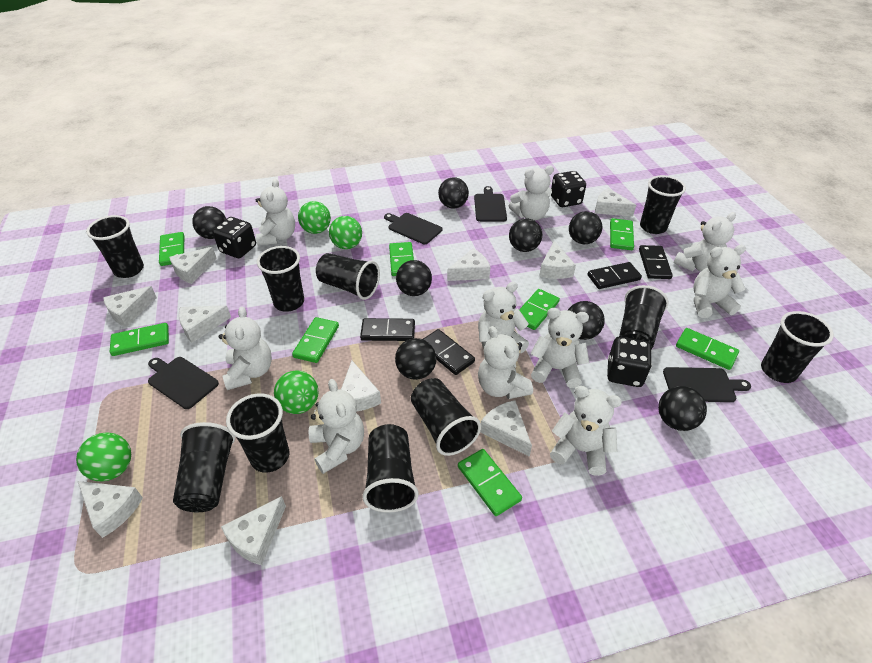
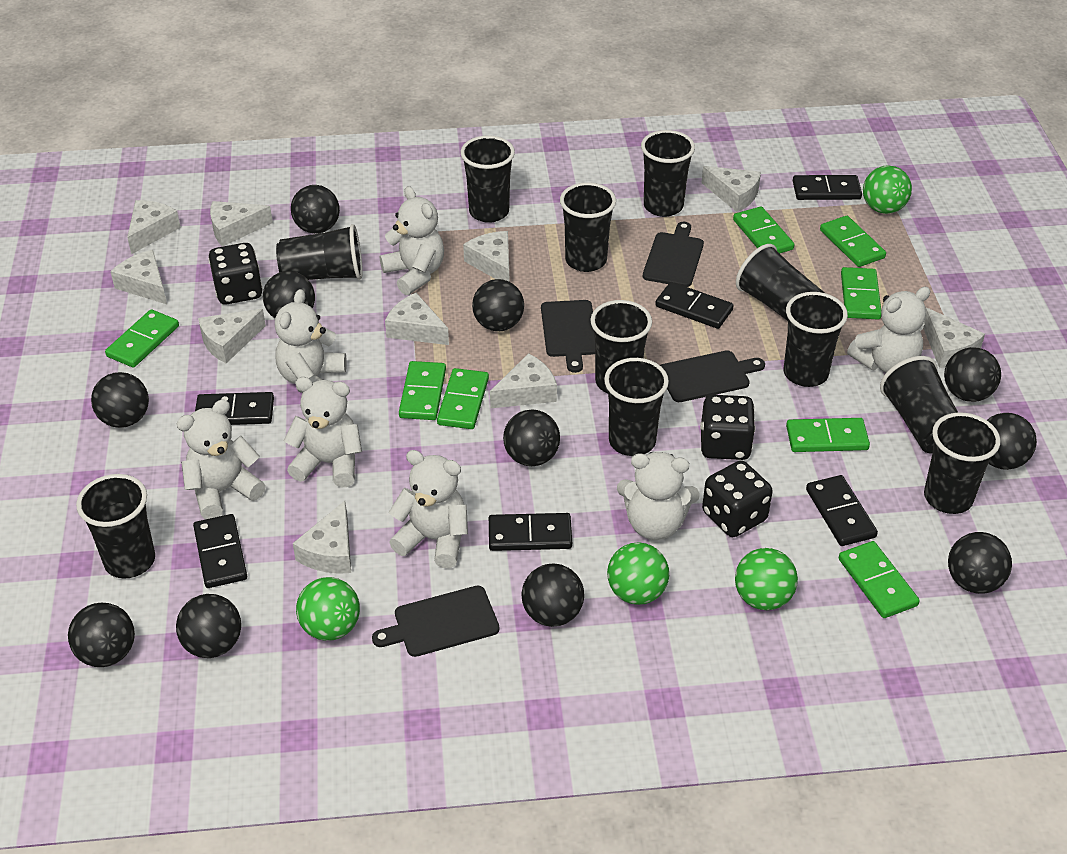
black ball: 8 -> 11
black cup: 10 -> 11
black domino: 4 -> 6
white teddy bear: 10 -> 7

